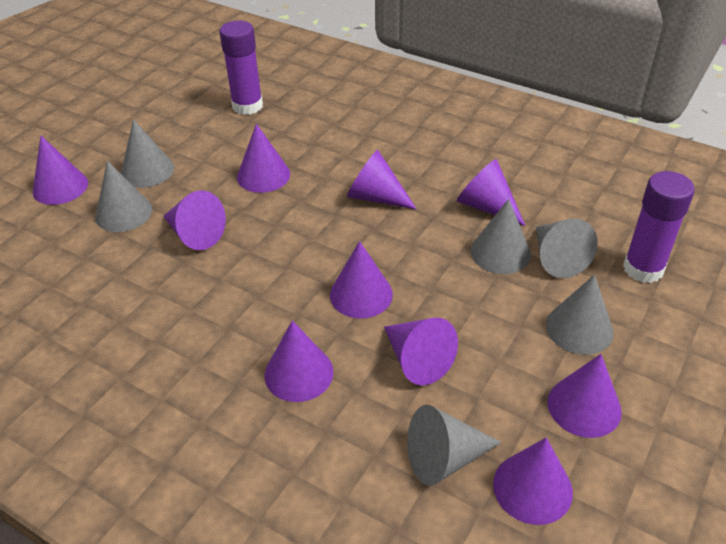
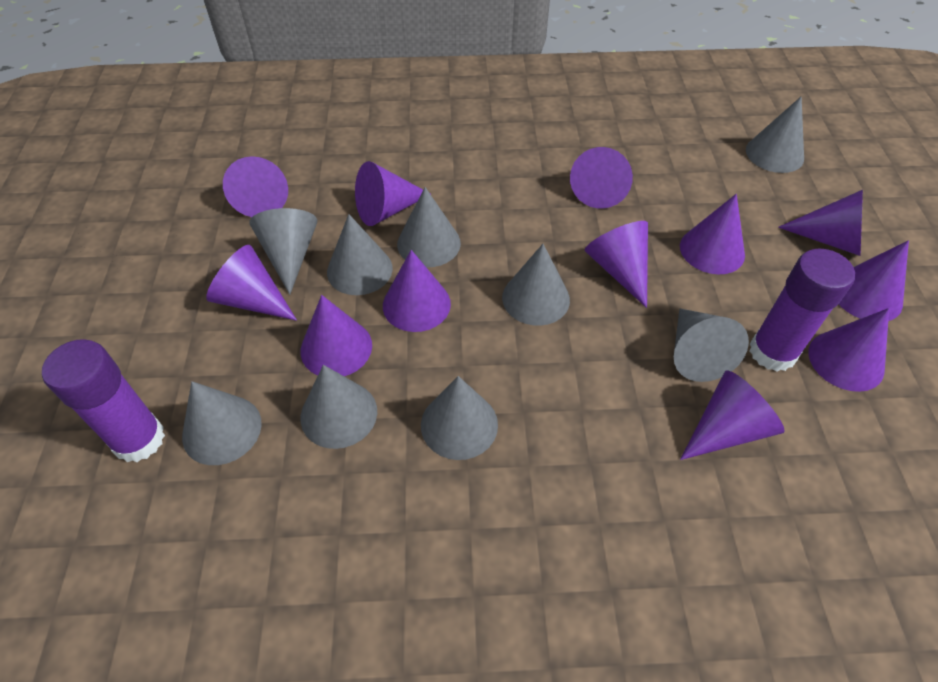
grey cone: 6 -> 9
purple cone: 10 -> 12

